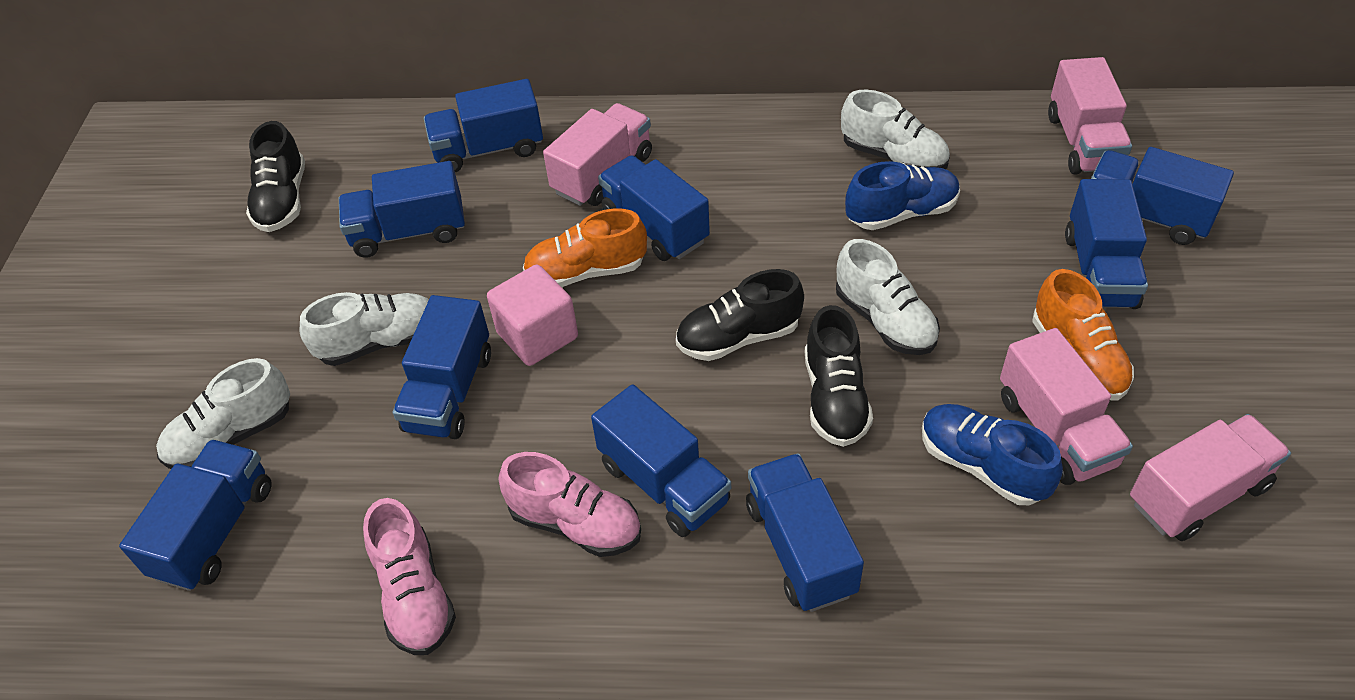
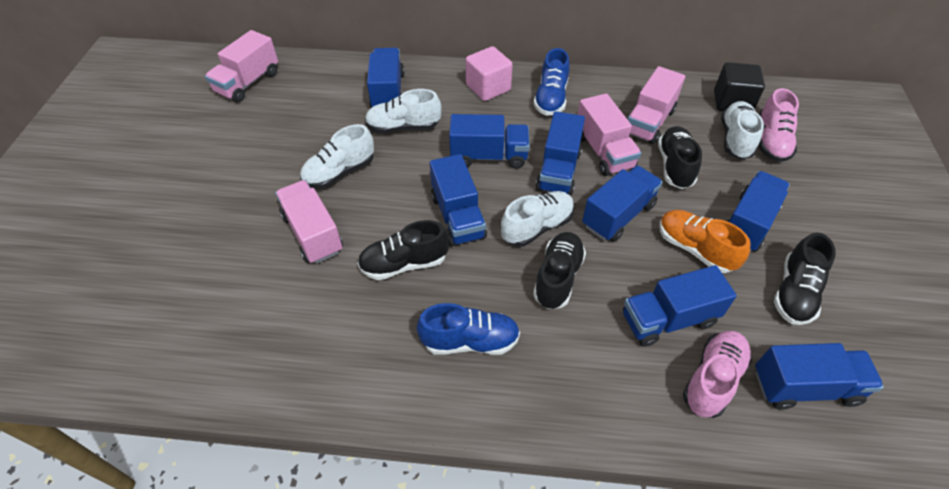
black cube: 0 -> 1
black shoe: 3 -> 4
blue truck: 9 -> 8
orange shoe: 2 -> 1

